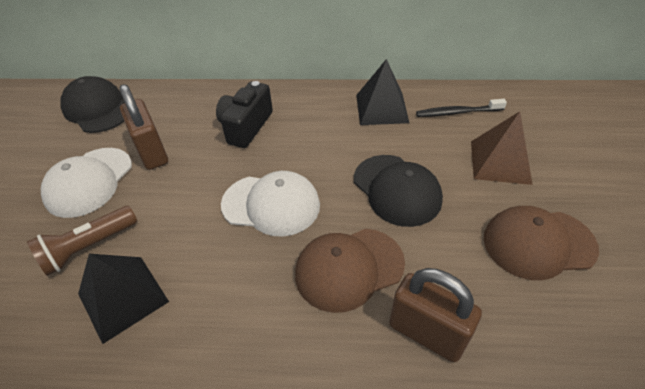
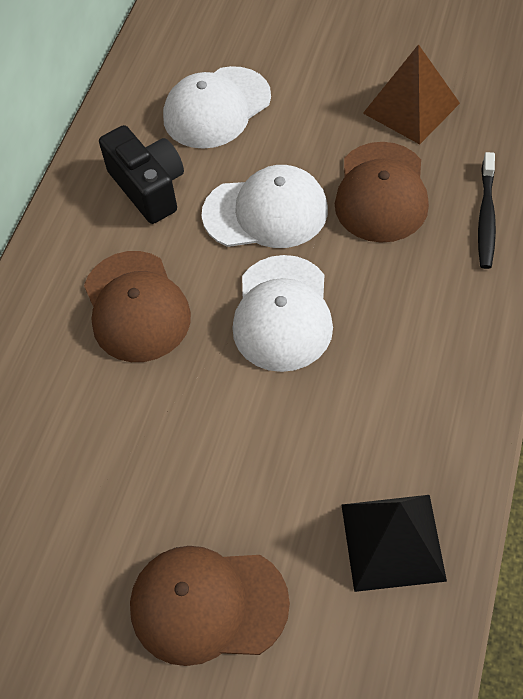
black cap: 2 -> 0
black pyramid: 2 -> 1
brown cap: 2 -> 3
brown flashlight: 1 -> 0
brown padlock: 2 -> 0
white cap: 2 -> 3

